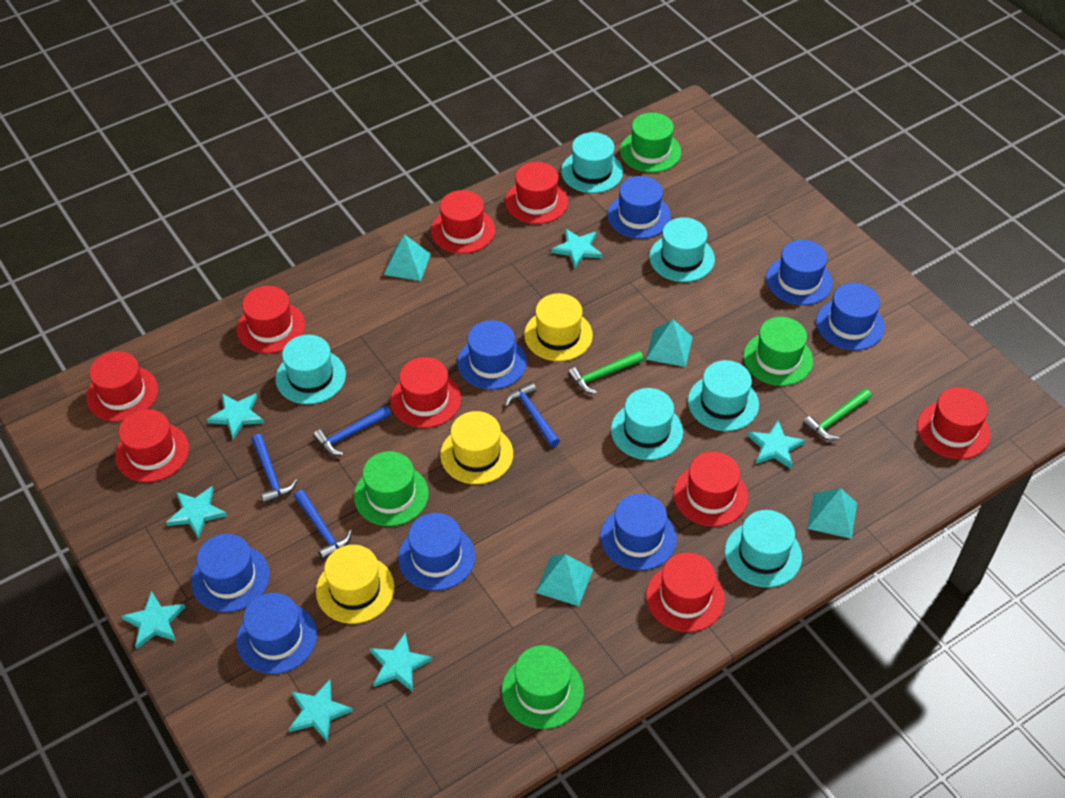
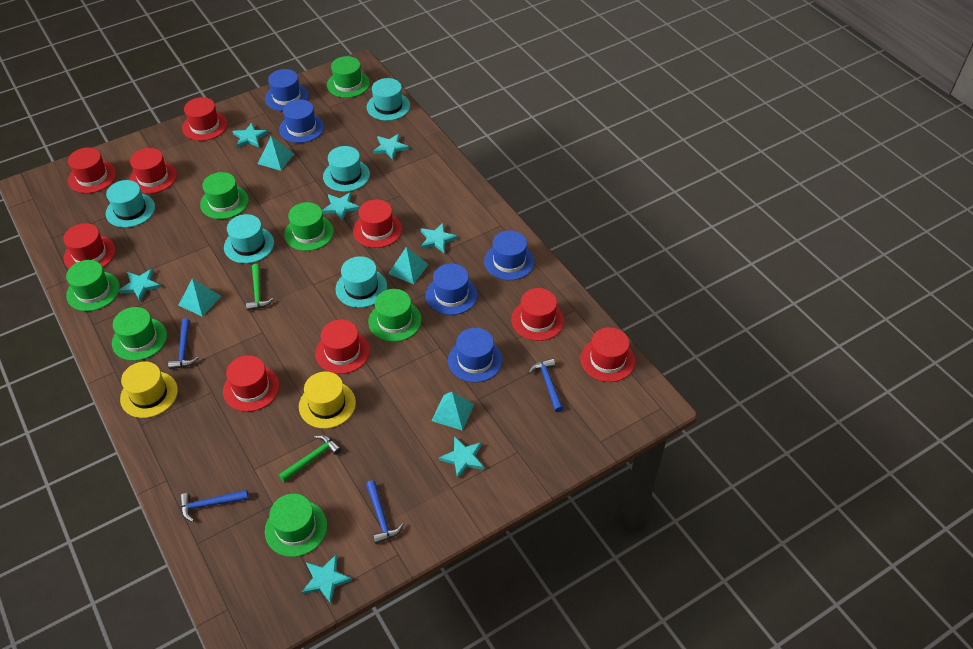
blue hat: 8 -> 5
green hat: 4 -> 7
turquoise hat: 6 -> 5
yellow hat: 3 -> 2

